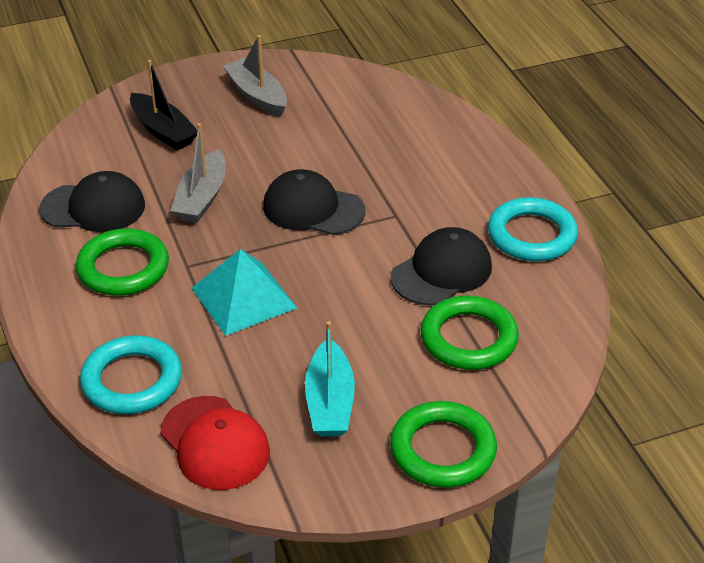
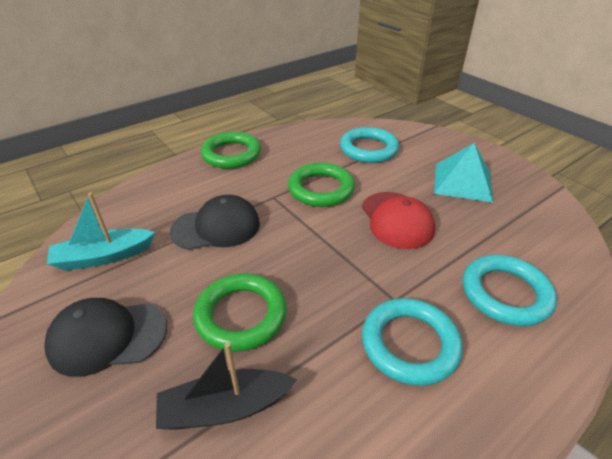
black cap: 3 -> 2
grey boat: 2 -> 0
turquoise ring: 2 -> 3

